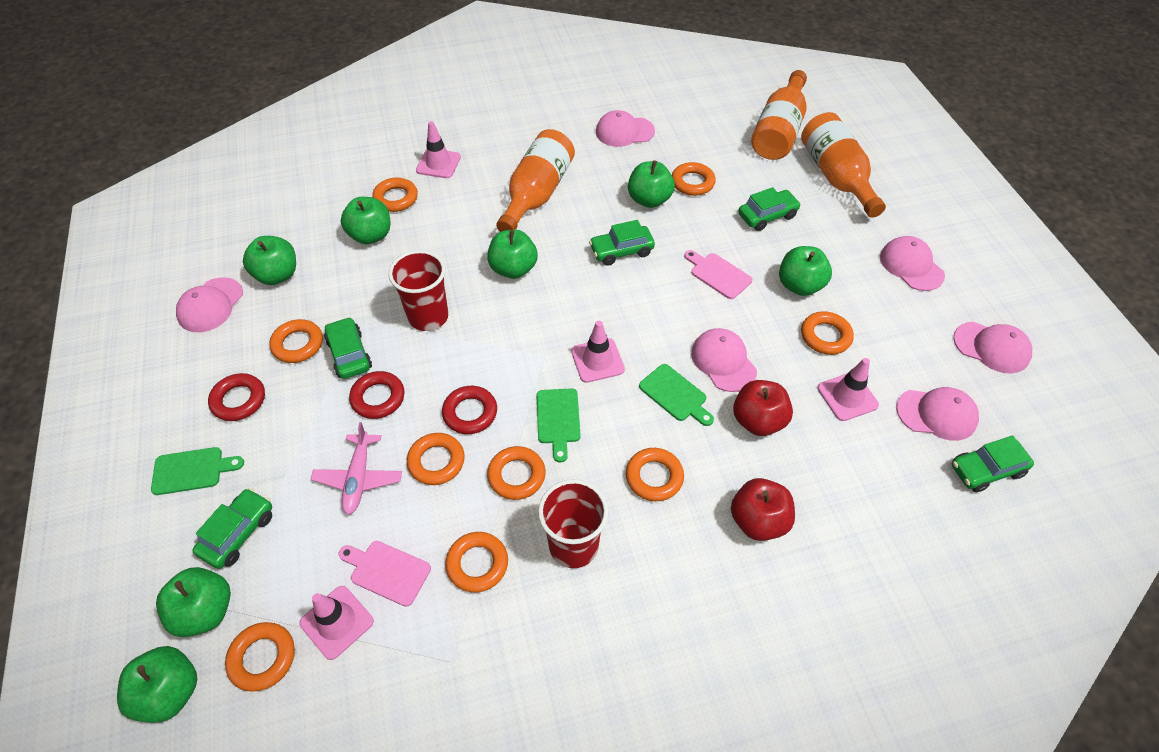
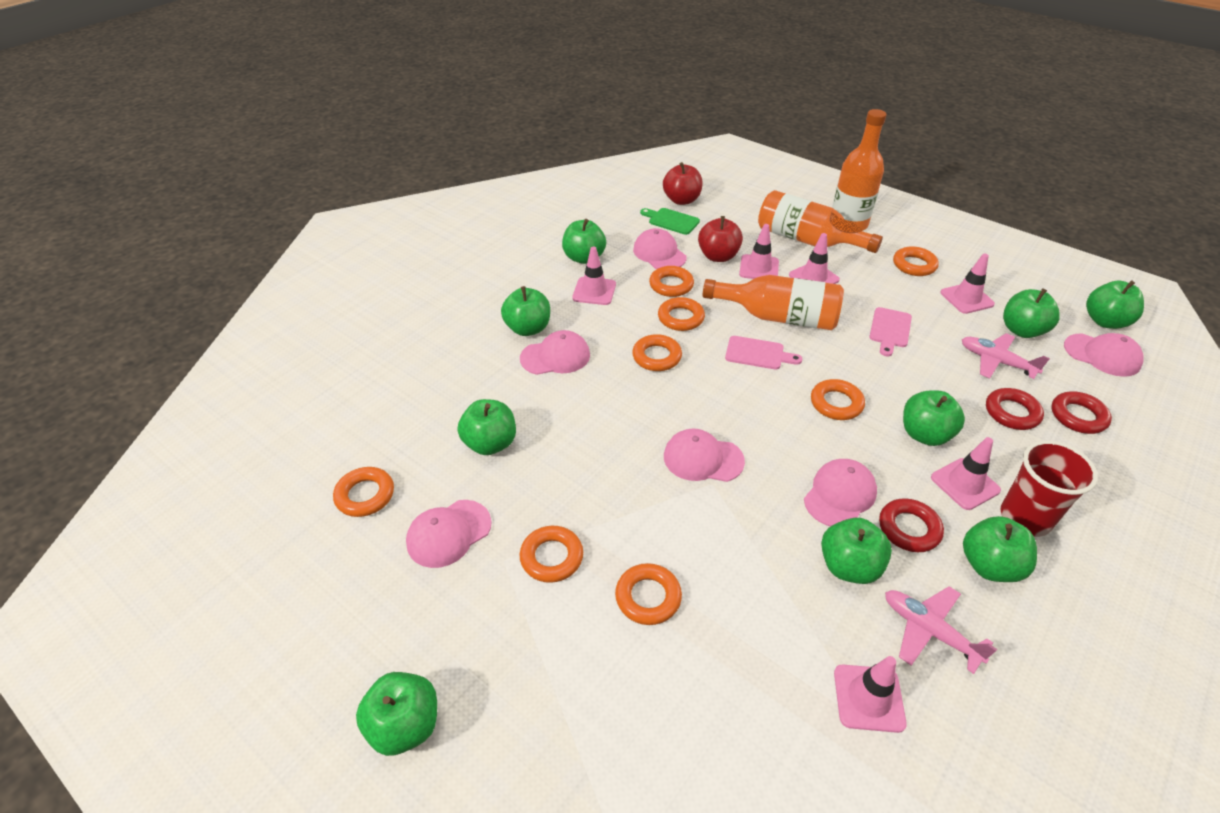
green apple: 7 -> 9
green car: 5 -> 0
green cutting board: 3 -> 1
orange ring: 9 -> 8
pink plane: 1 -> 2
pink traffic cone: 4 -> 6
red cup: 2 -> 1

